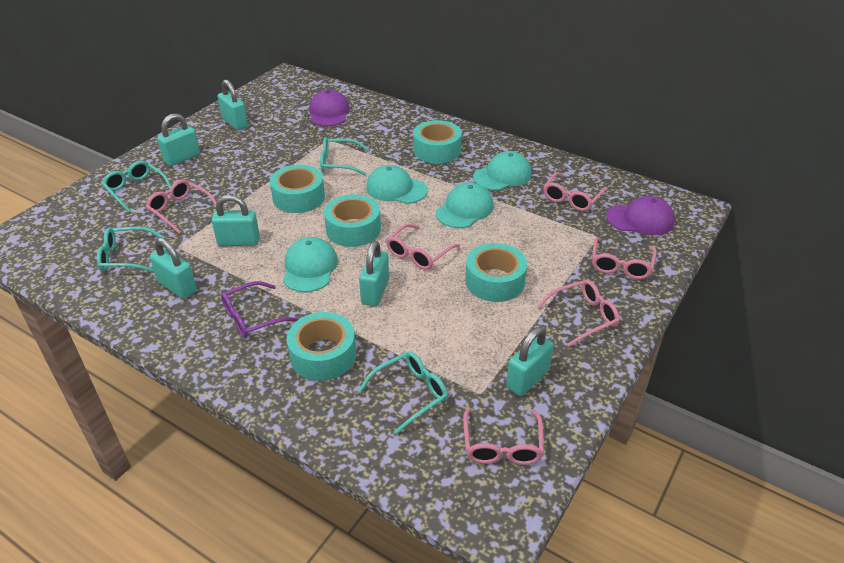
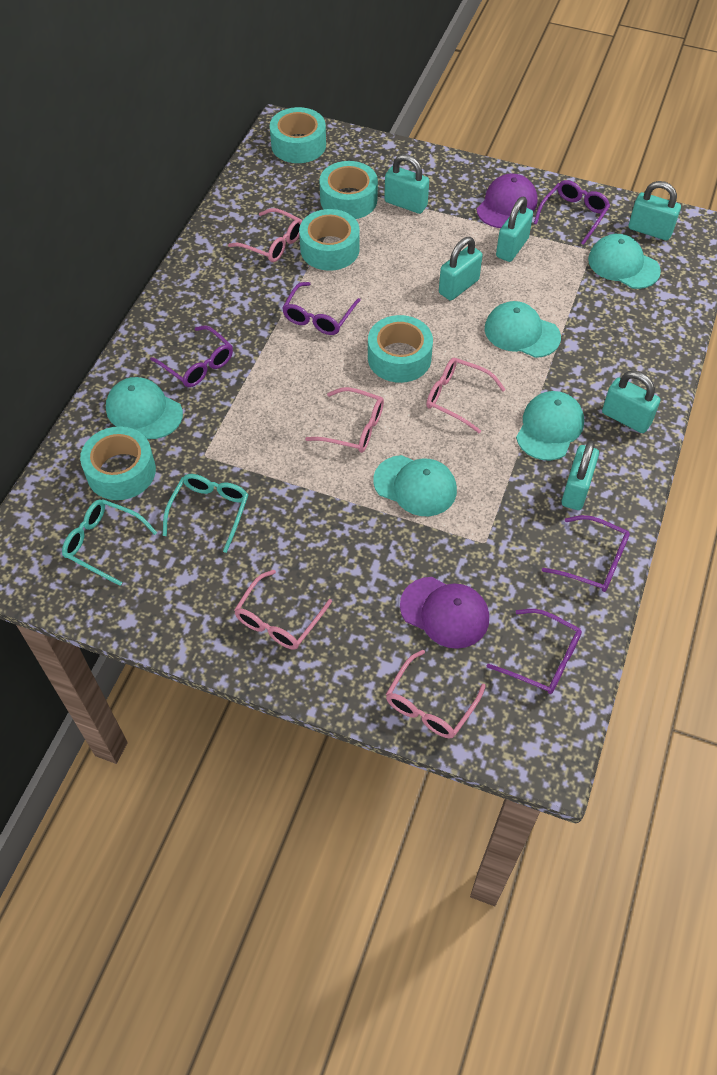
pink glasses: 6 -> 5
purple glasses: 1 -> 5
turquoise cap: 4 -> 5
turquoise glasses: 4 -> 2

